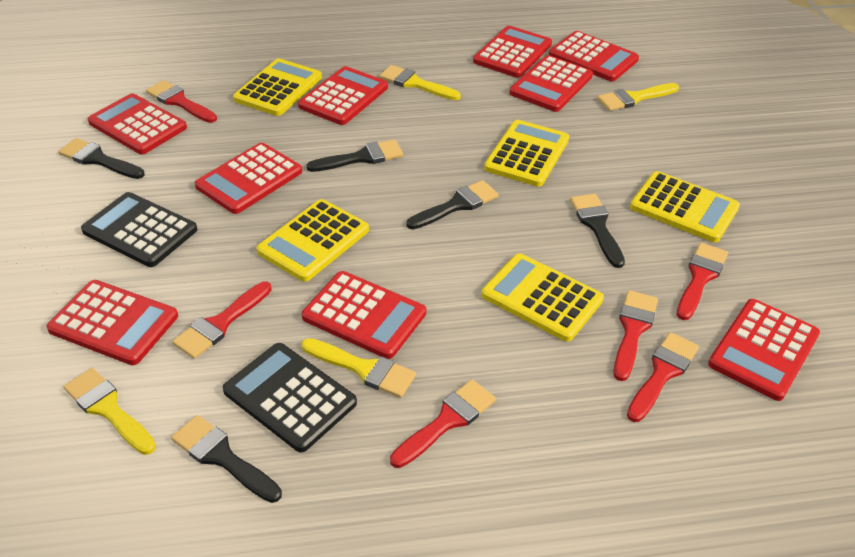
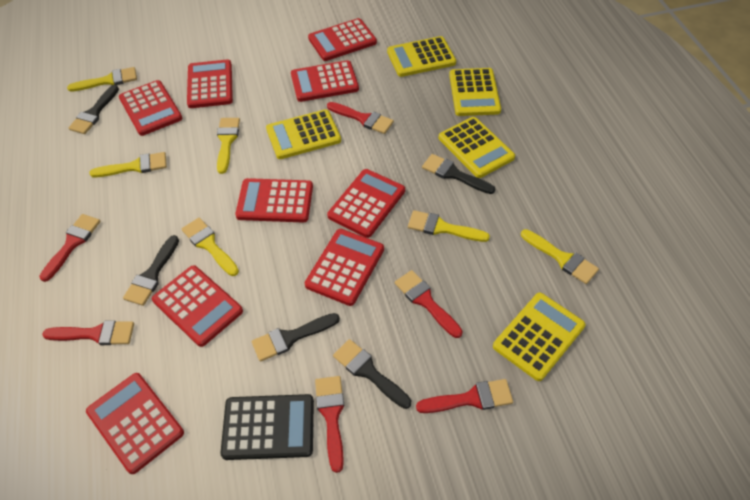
black calculator: 2 -> 1
yellow brush: 4 -> 6

